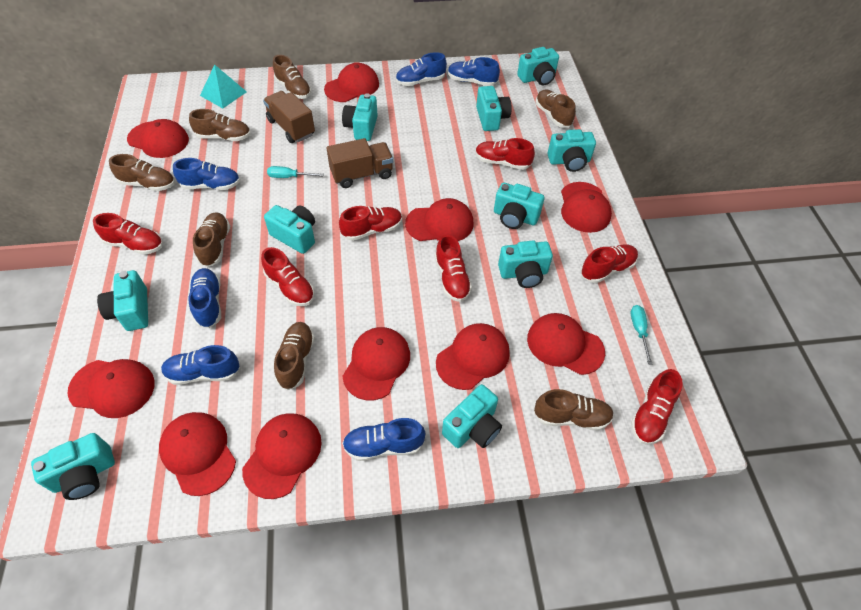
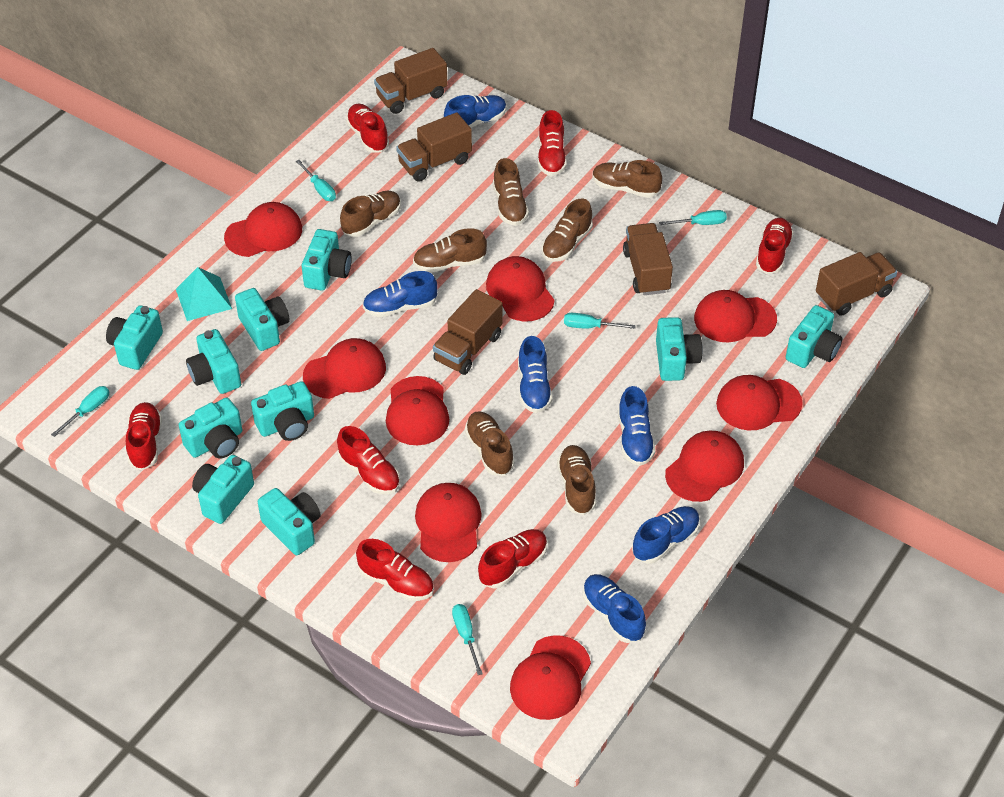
brown truck: 2 -> 5
red cap: 10 -> 9
turquoise screwdriver: 2 -> 5

